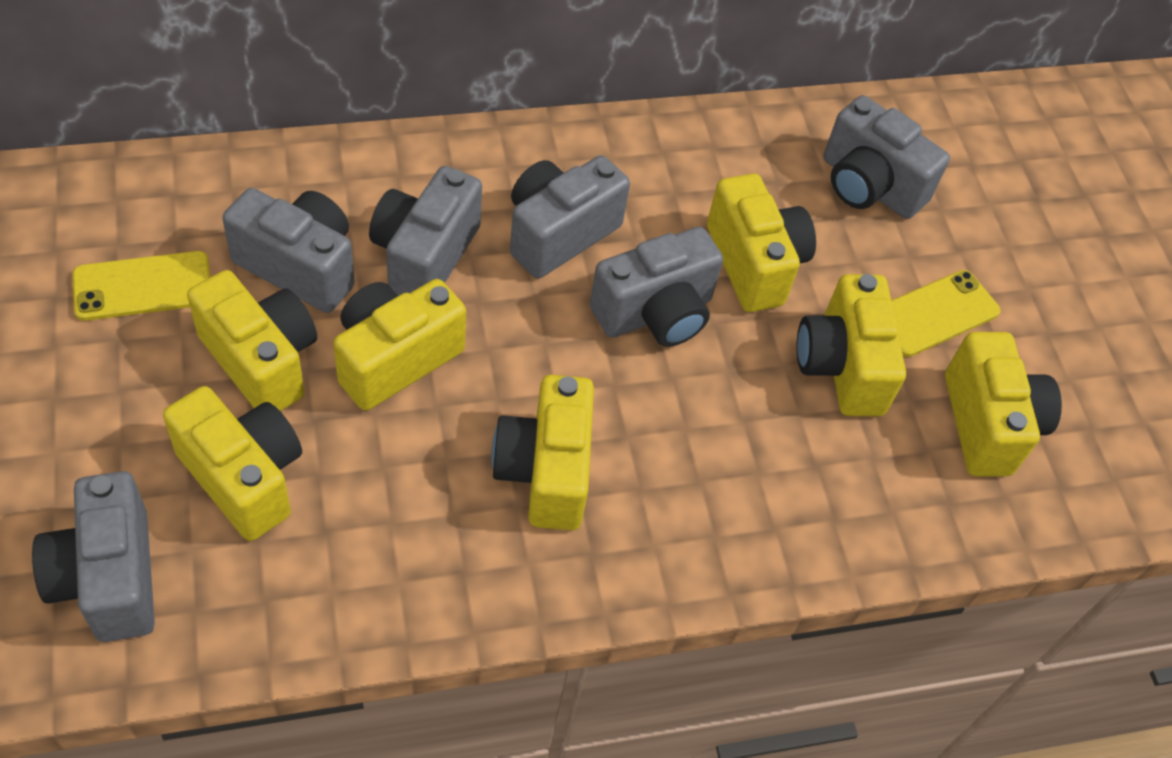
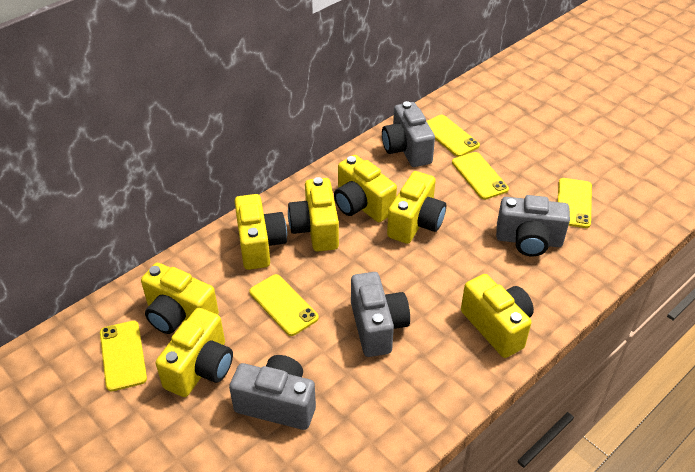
grey camera: 6 -> 4
yellow phone: 2 -> 5

